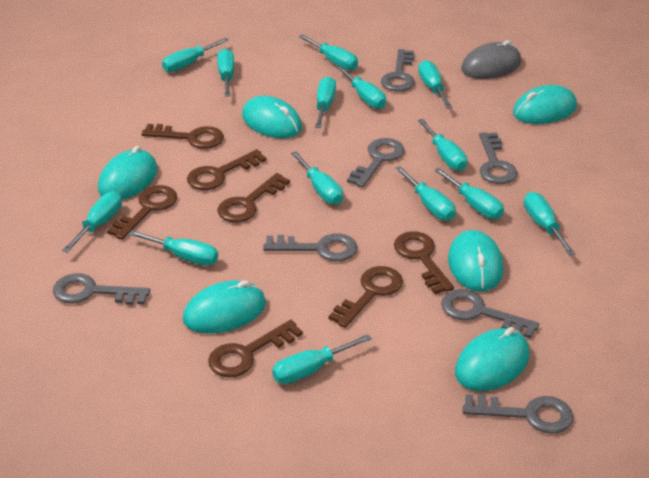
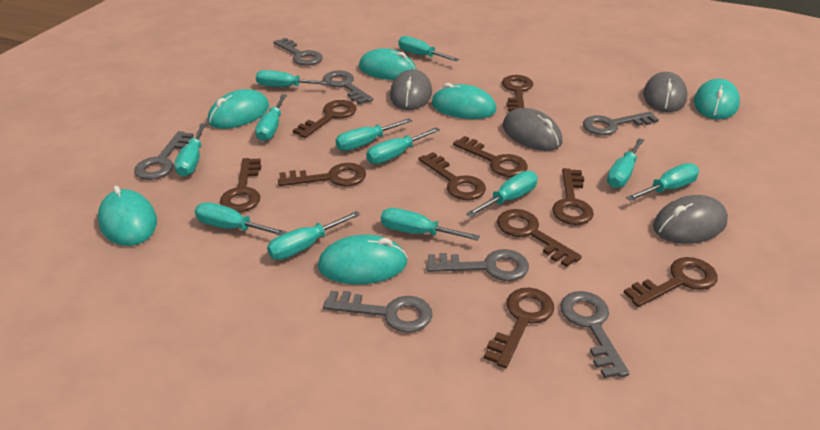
brown key: 7 -> 10
grey mouse: 1 -> 4
turquoise screwdriver: 14 -> 12

